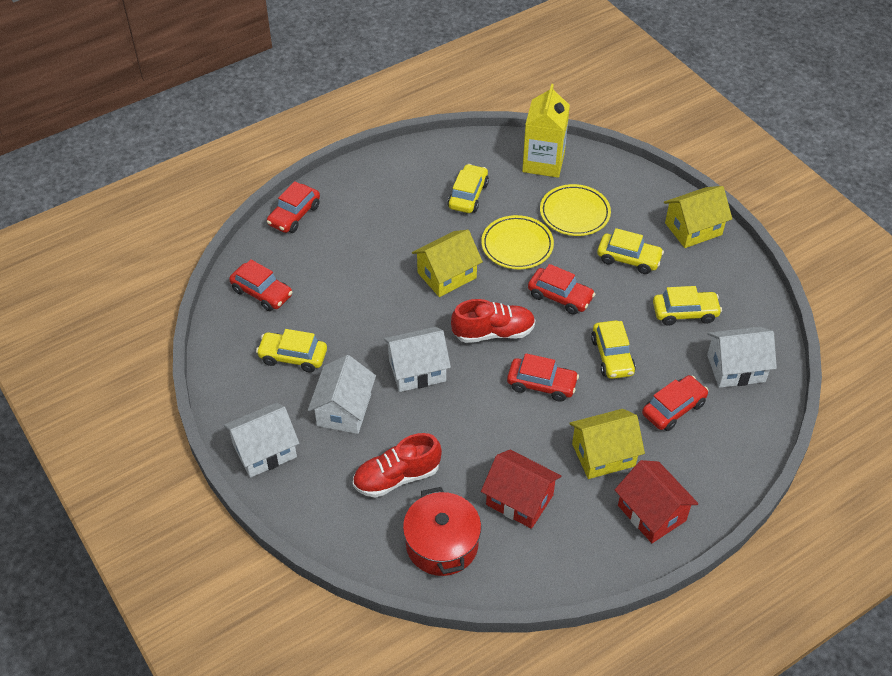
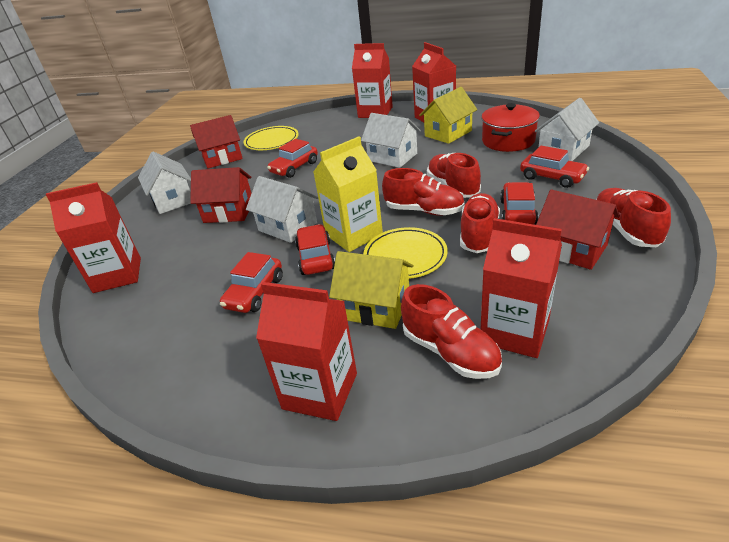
red carton: 0 -> 5
red house: 2 -> 3
red shoe: 2 -> 5
yellow car: 5 -> 0
yellow house: 3 -> 2

